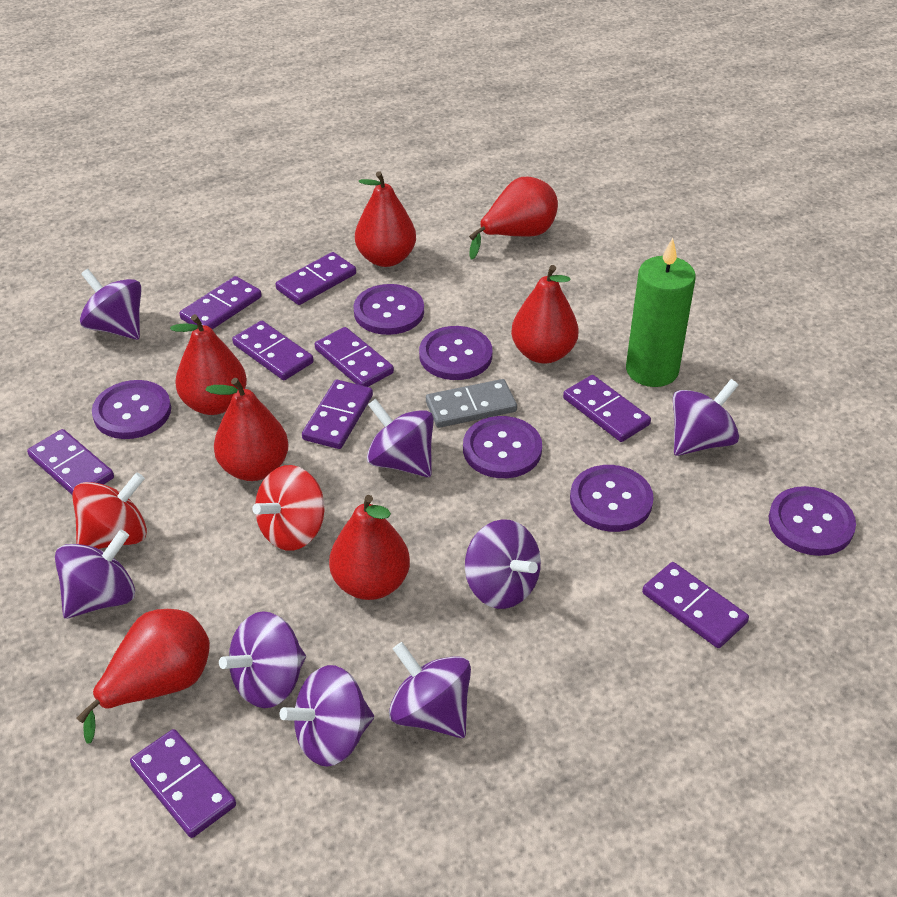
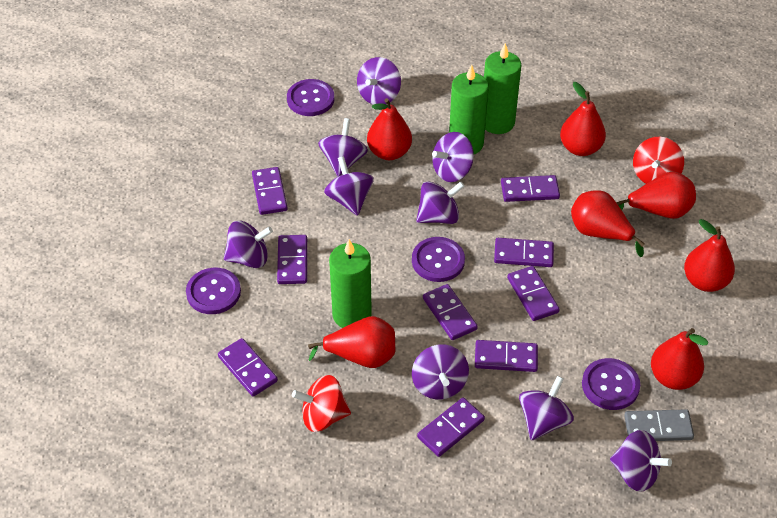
green candle: 1 -> 3
purple button: 6 -> 4
purple spinning top: 8 -> 9

